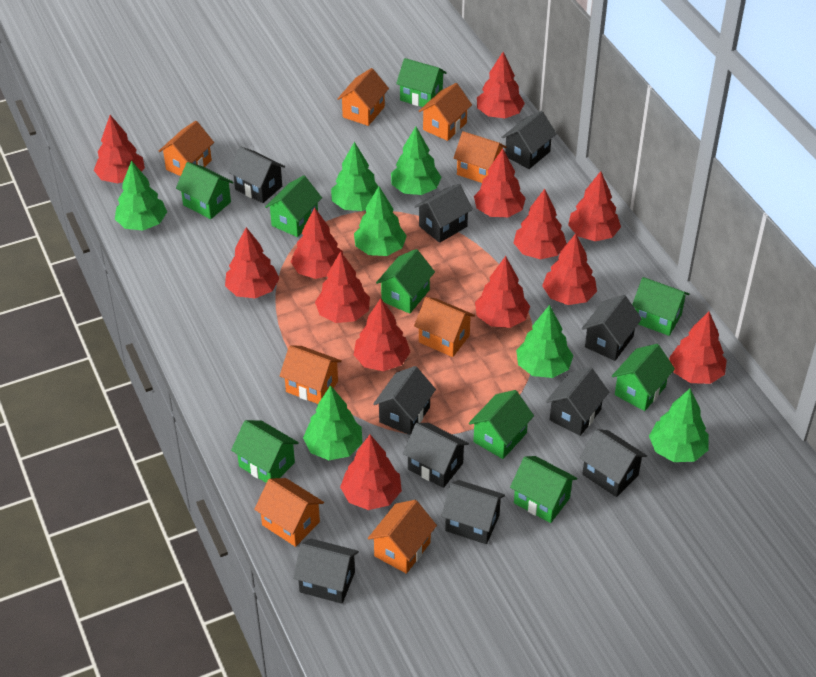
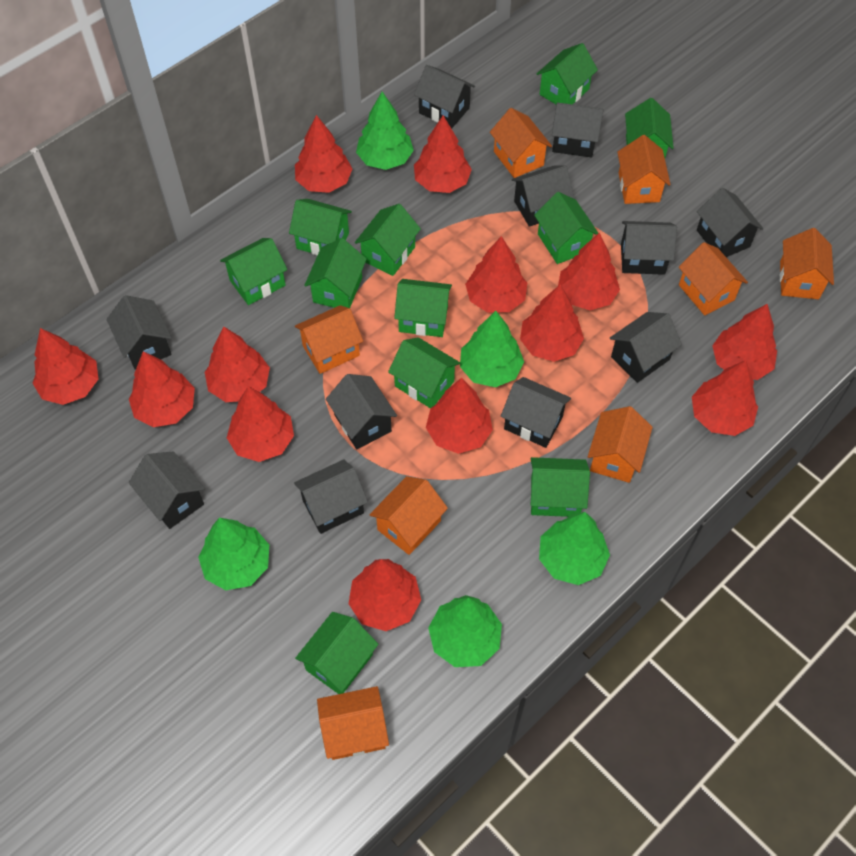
black house: 10 -> 11
green house: 9 -> 11
green tree: 7 -> 5

